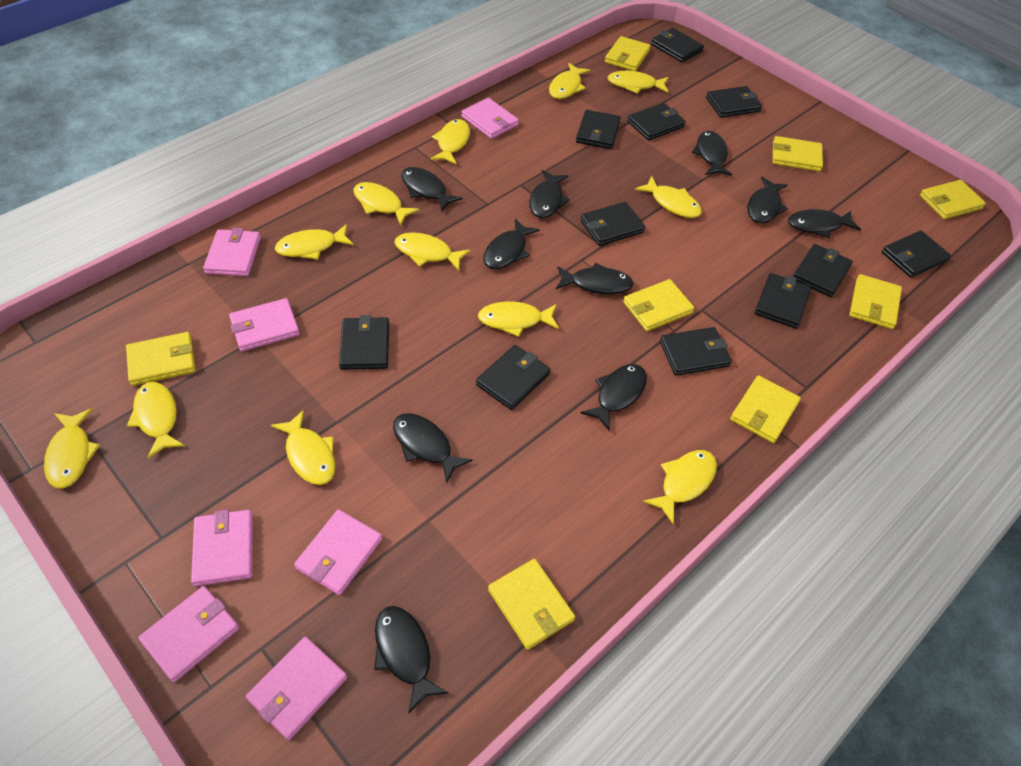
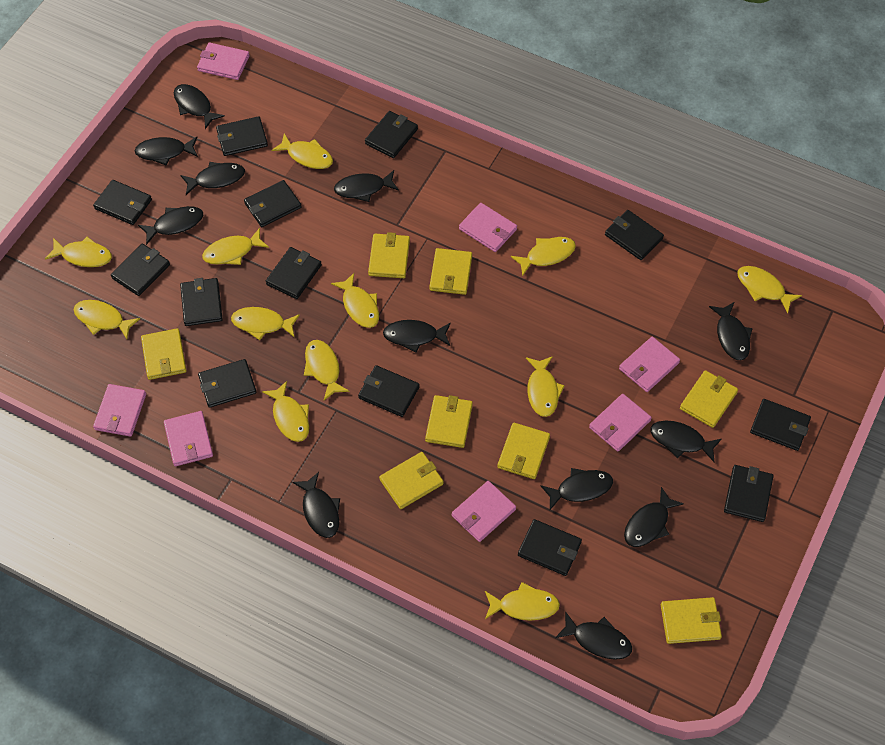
black fish: 10 -> 12
black wallet: 11 -> 13

